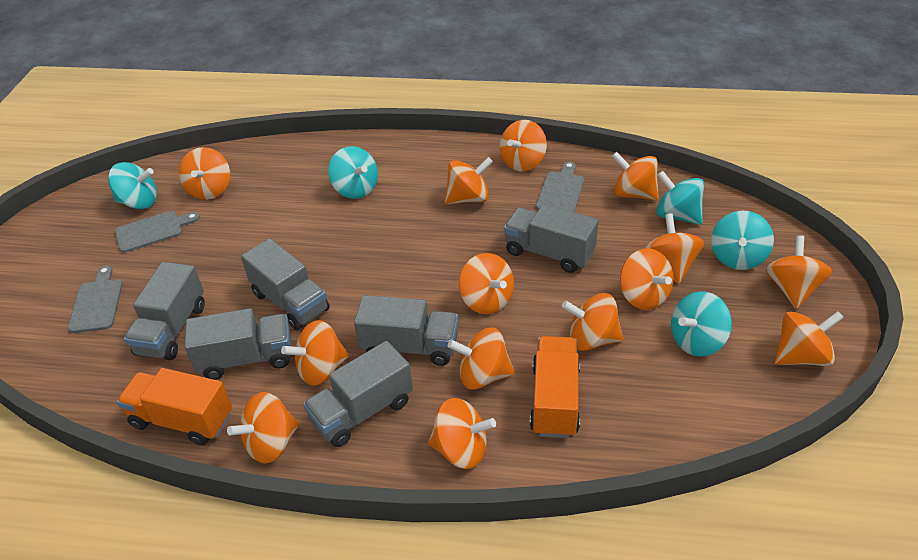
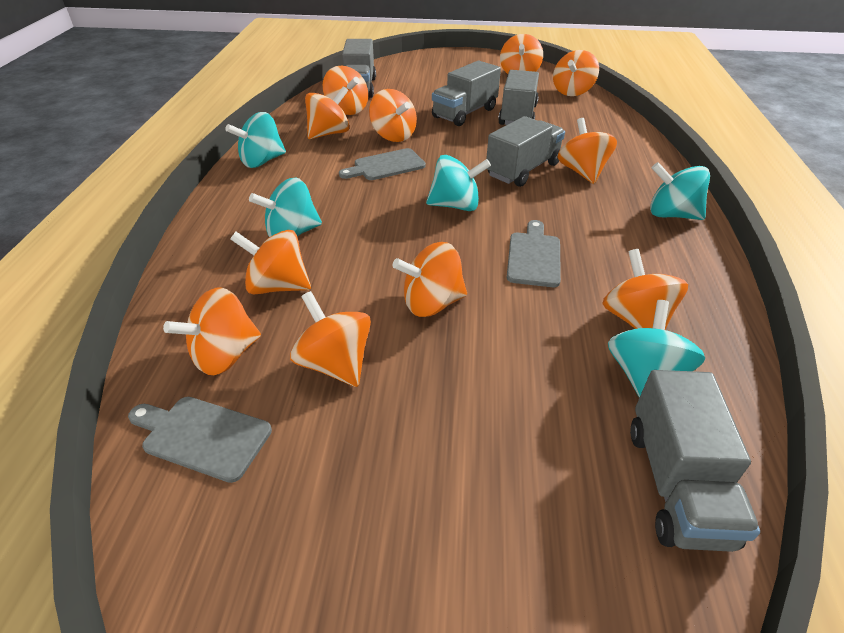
grey truck: 6 -> 5
orange spinning top: 14 -> 11
orange truck: 2 -> 0

